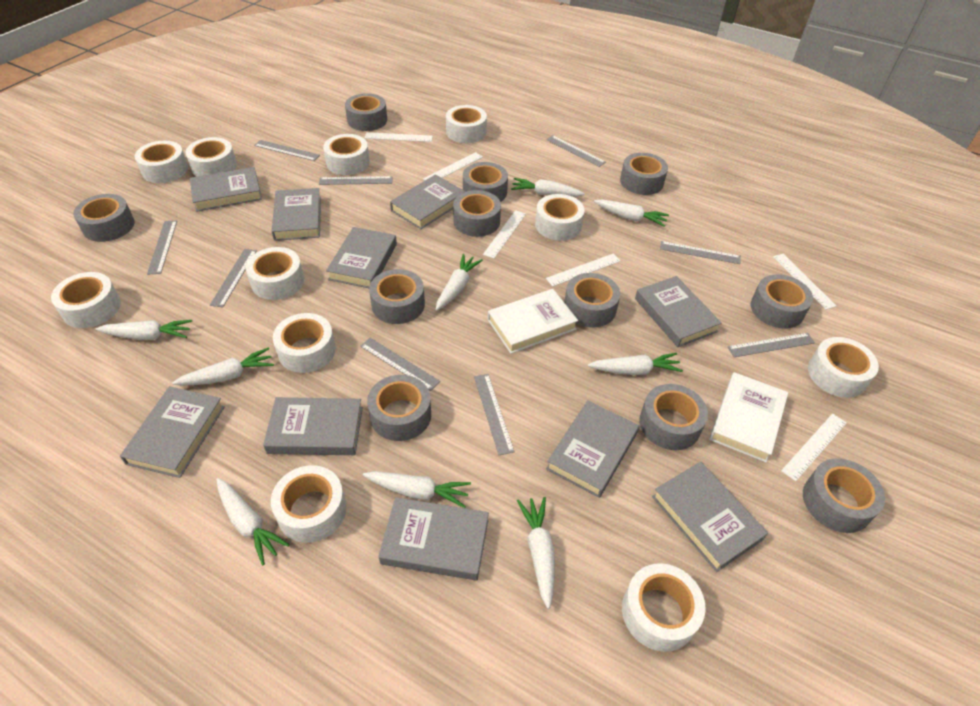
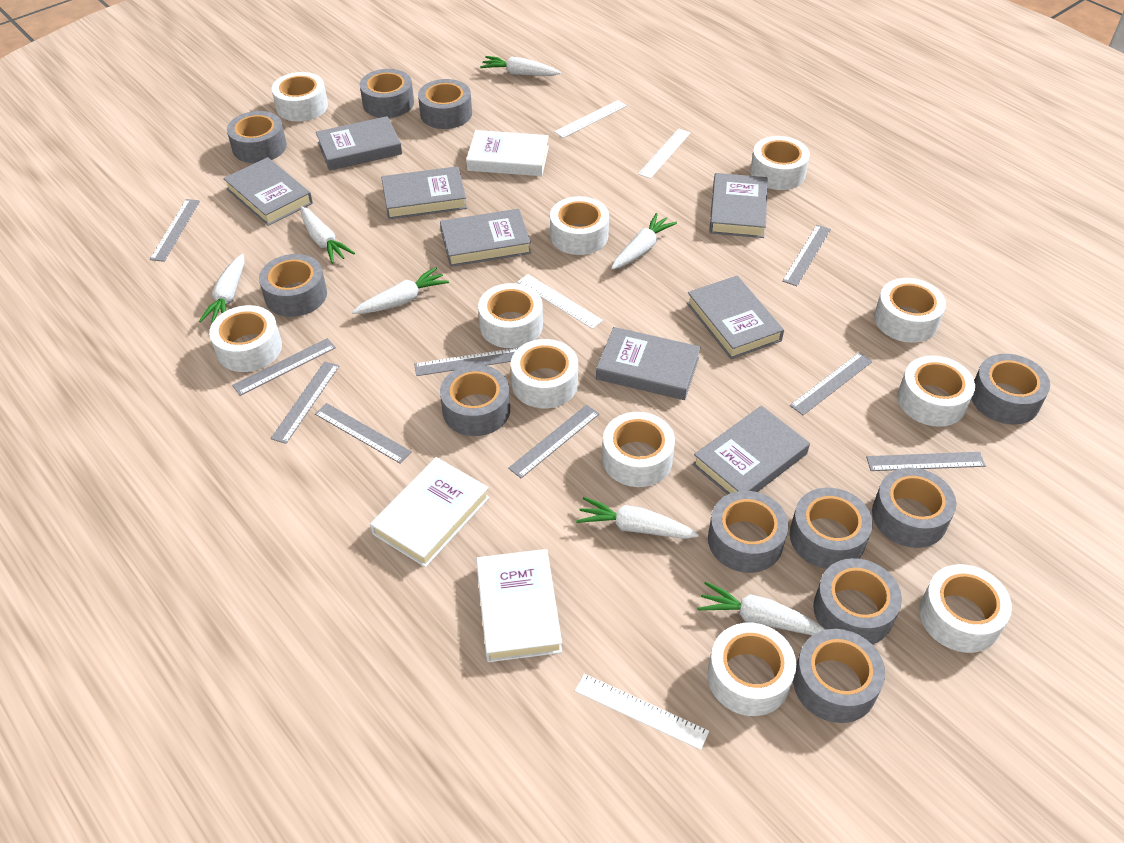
grey book: 10 -> 8
white book: 2 -> 3
white carrot: 9 -> 7
white ruler: 6 -> 4

